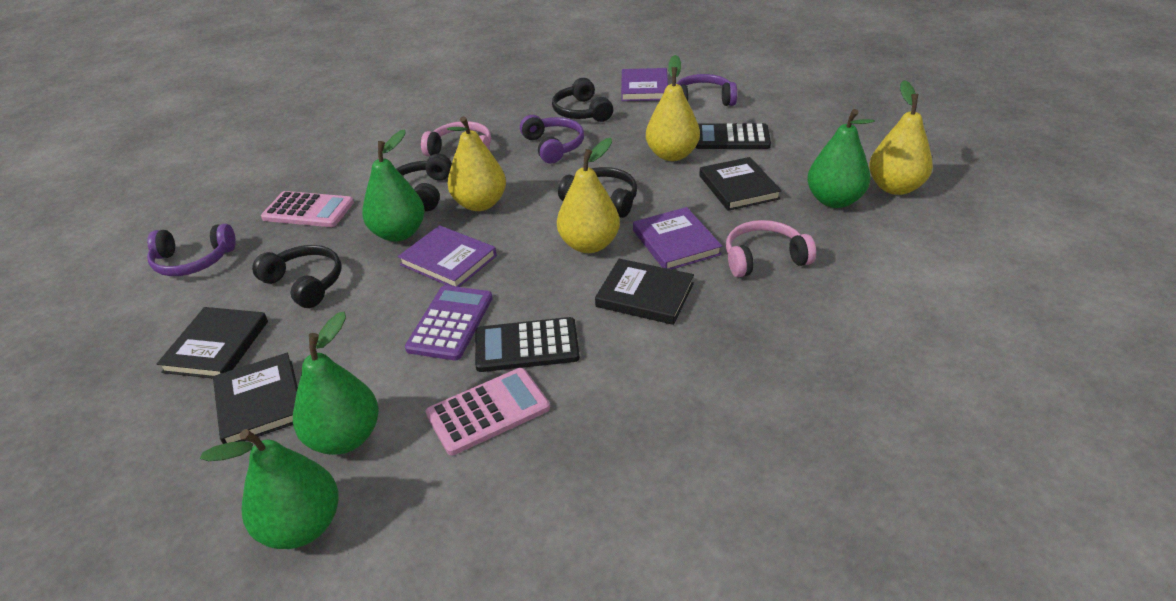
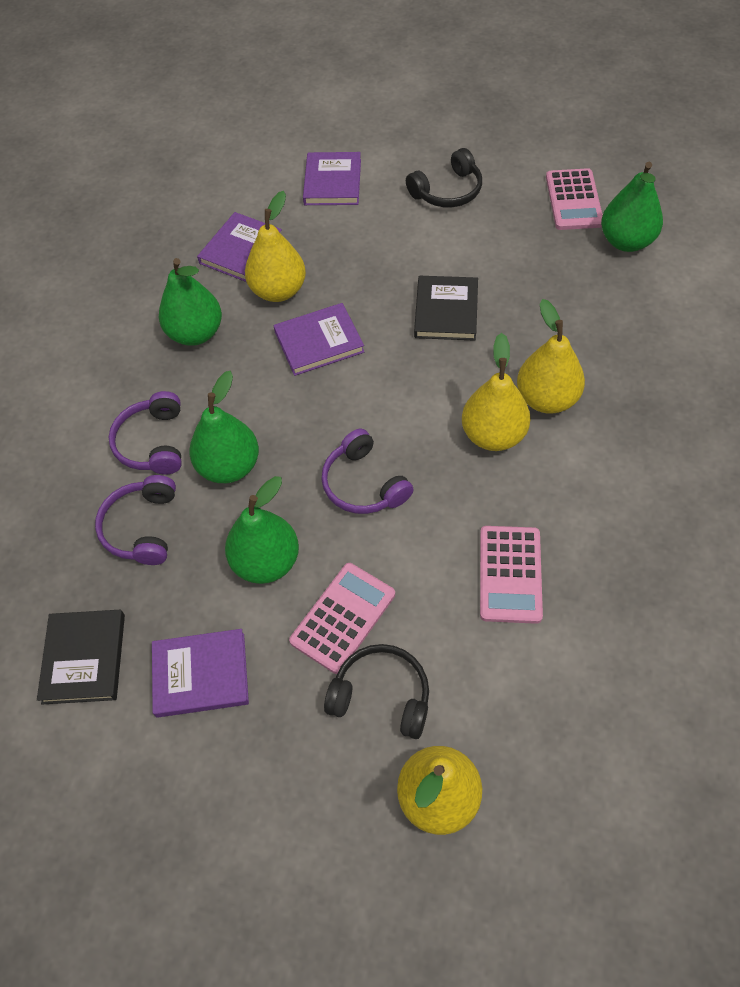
black book: 4 -> 2
black calculator: 2 -> 0
black headphones: 4 -> 2
pink calculator: 2 -> 3
pink headphones: 2 -> 0
purple book: 3 -> 4
purple calculator: 1 -> 0

